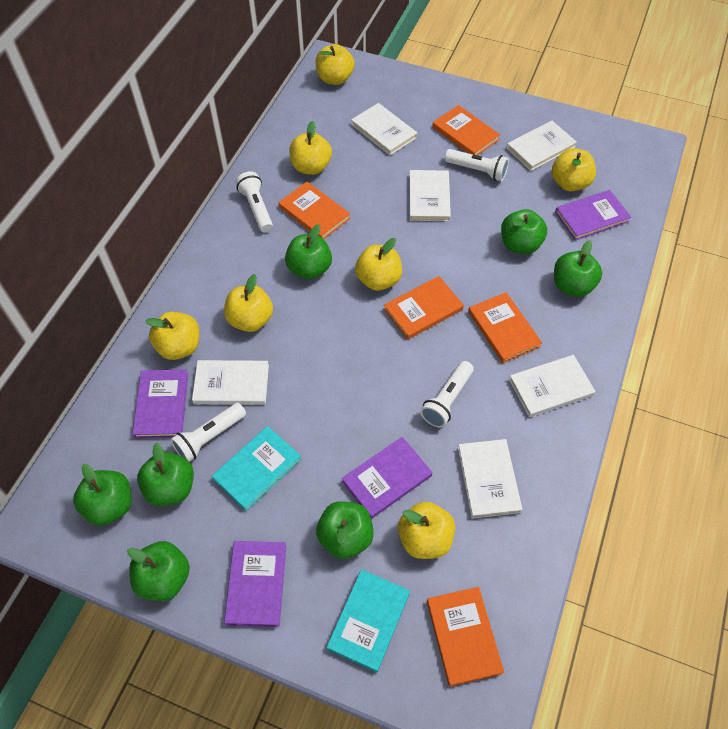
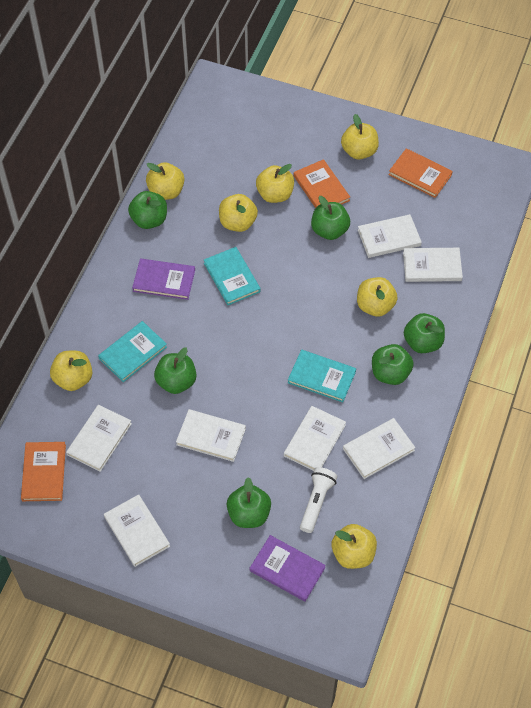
green apple: 7 -> 6
orange book: 5 -> 3
purple book: 4 -> 2
turquoise book: 2 -> 3
white book: 6 -> 7
white flashlight: 4 -> 1

